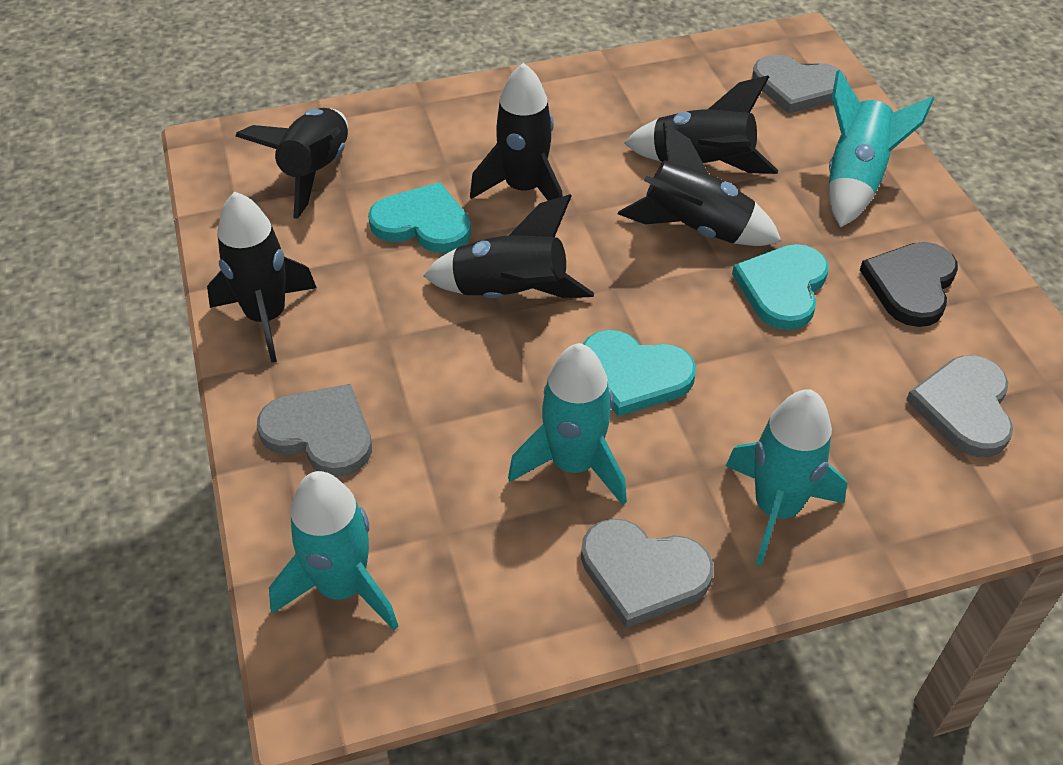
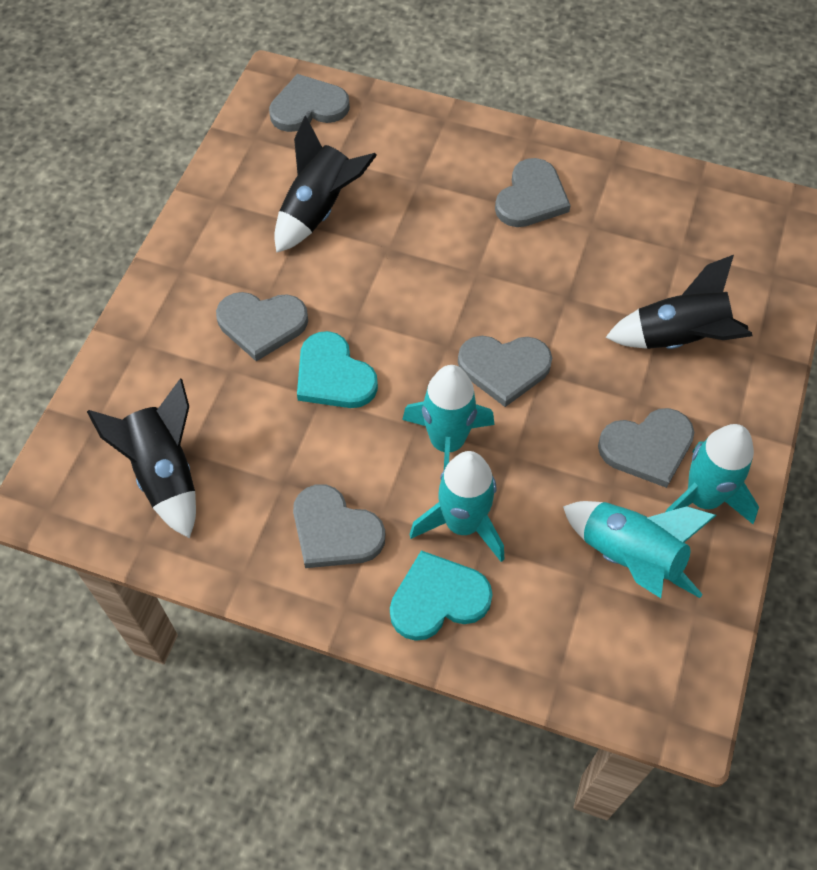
black heart: 1 -> 0
black rocket: 6 -> 3
grey heart: 4 -> 6
turquoise heart: 3 -> 2

